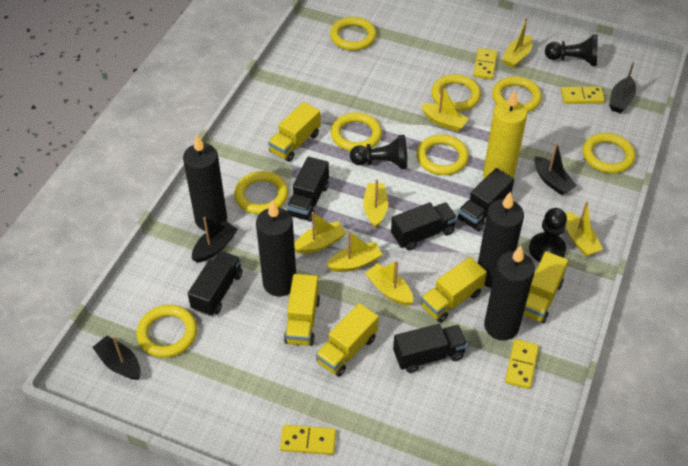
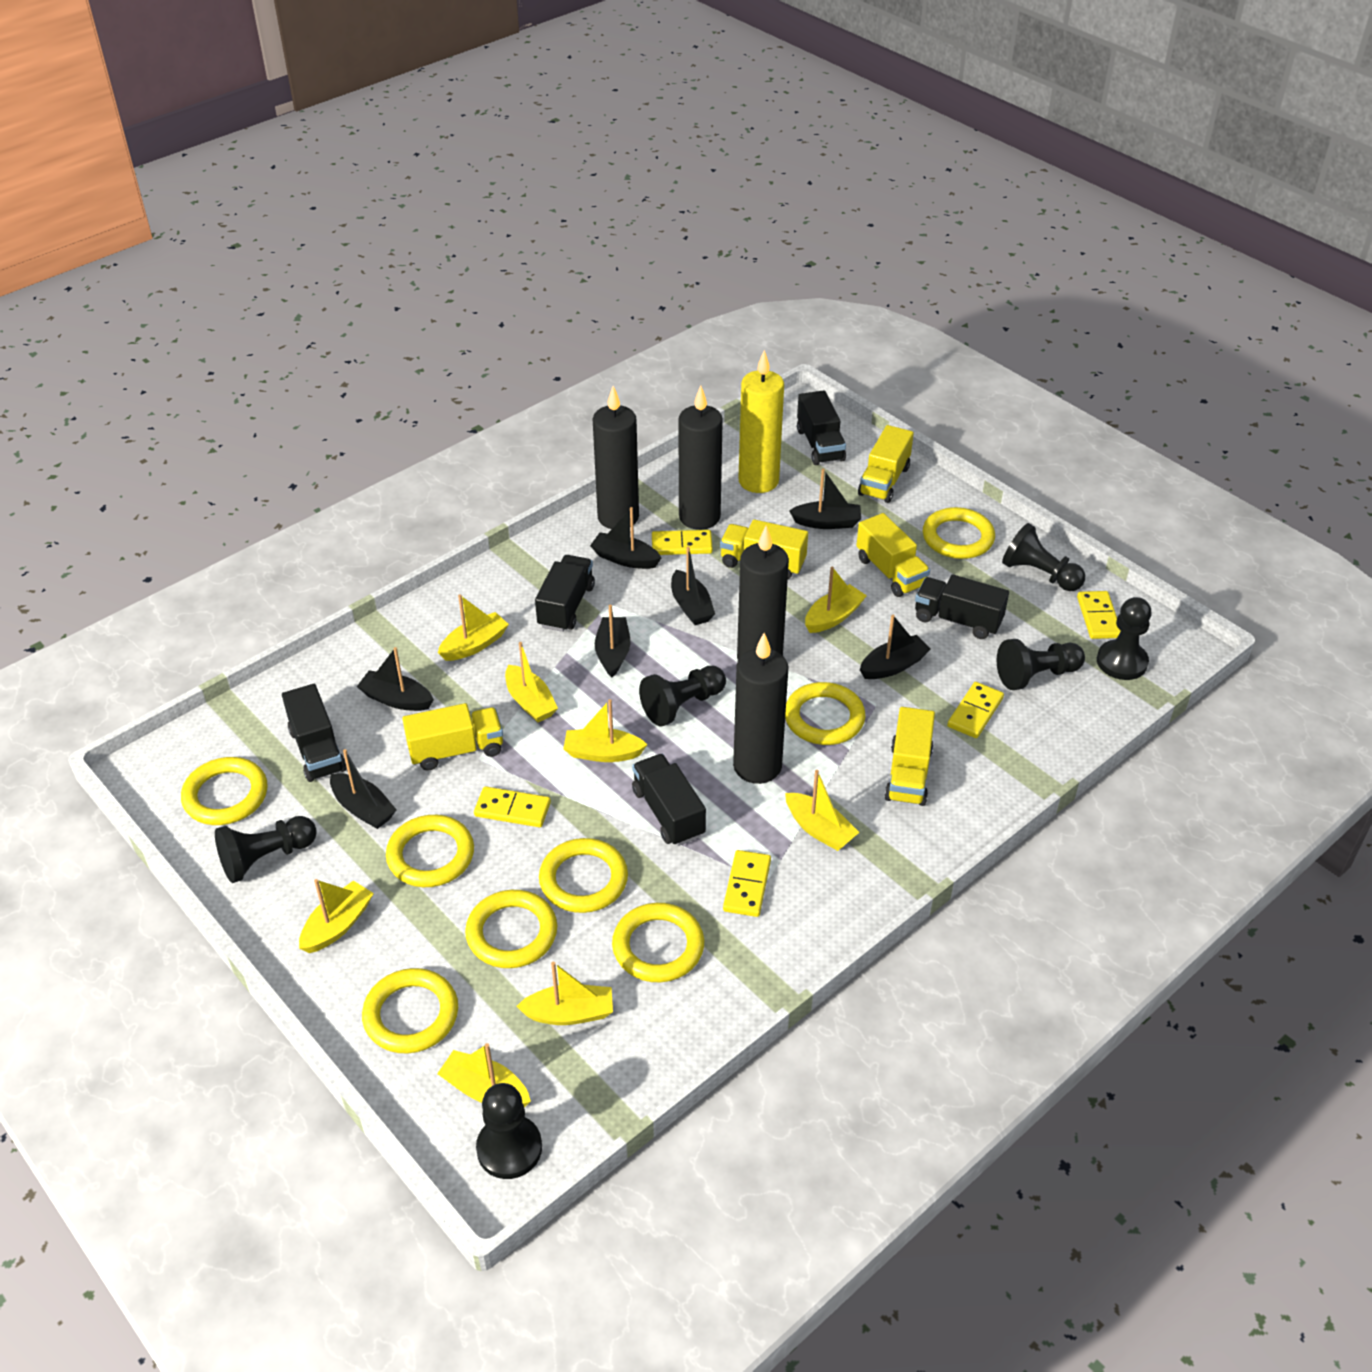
black boat: 4 -> 7
black pawn: 3 -> 6
yellow boat: 7 -> 8
yellow domino: 4 -> 5

